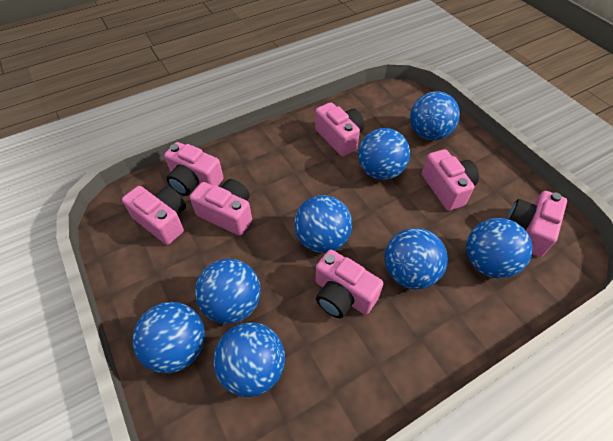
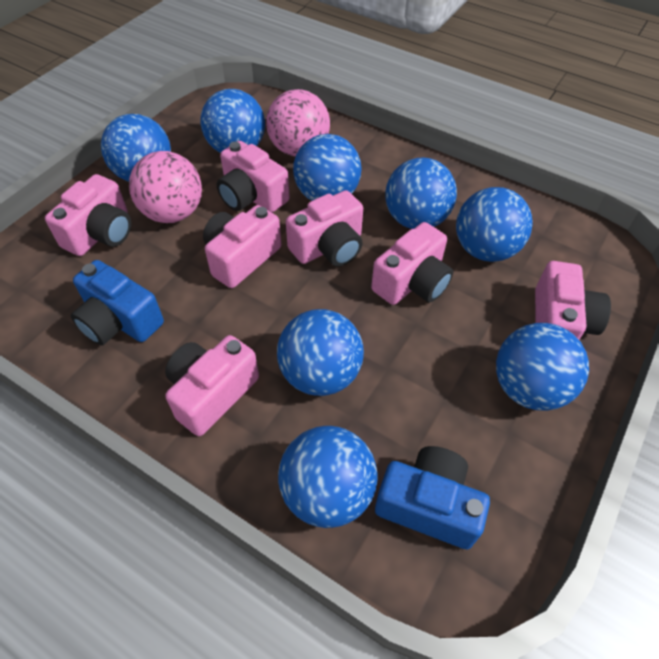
blue camera: 0 -> 2
pink ball: 0 -> 2

